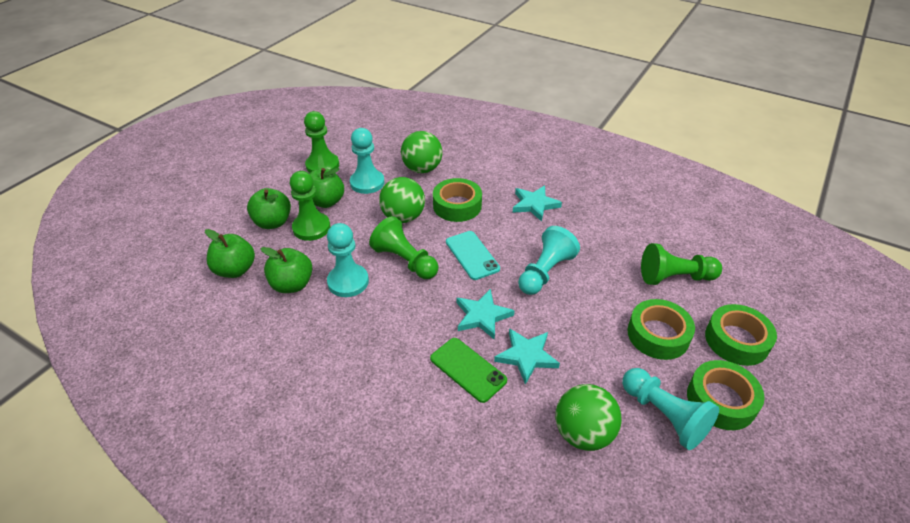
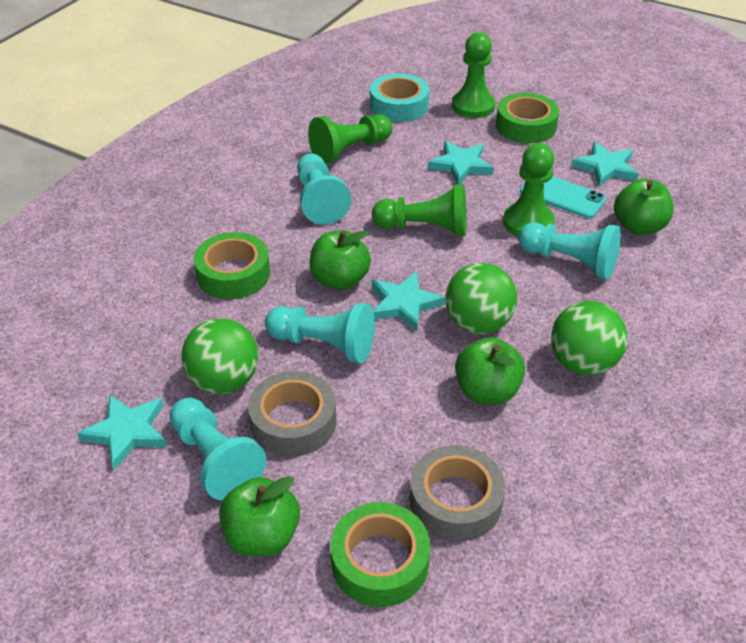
green phone: 1 -> 0
green tape: 4 -> 3
grey tape: 0 -> 2
turquoise star: 3 -> 4
turquoise tape: 0 -> 1

